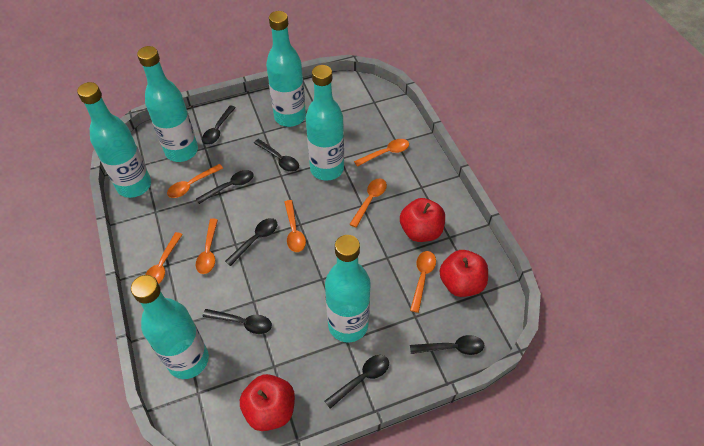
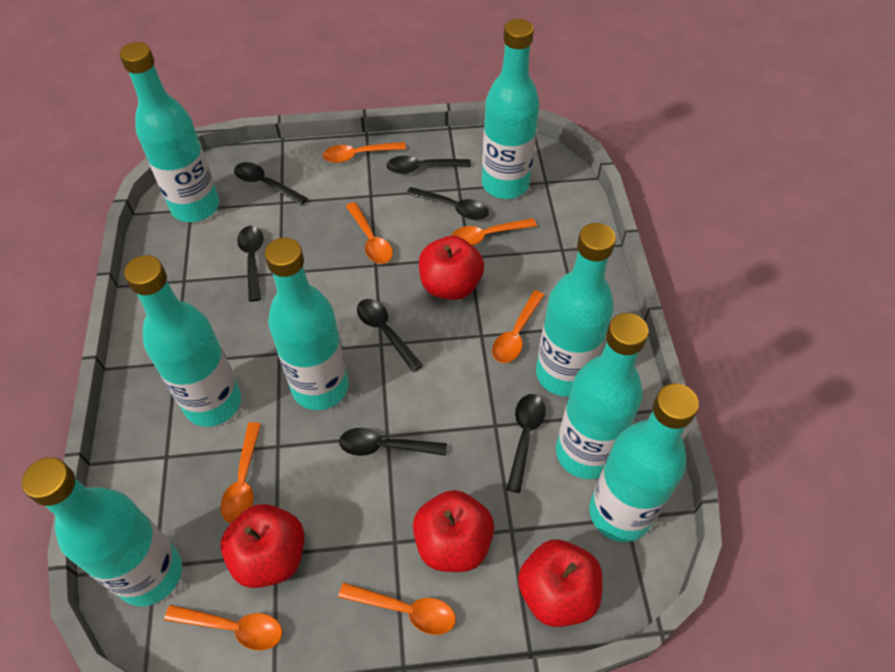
red apple: 3 -> 4
turquoise bottle: 6 -> 8

